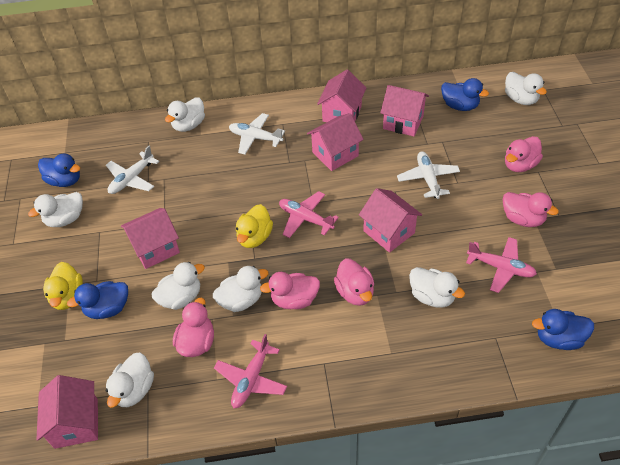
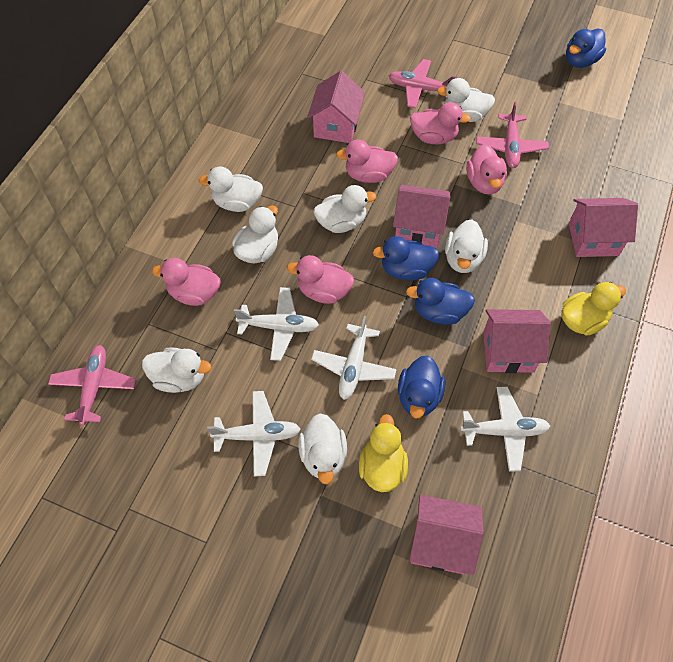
pink house: 6 -> 5
white plane: 3 -> 4

